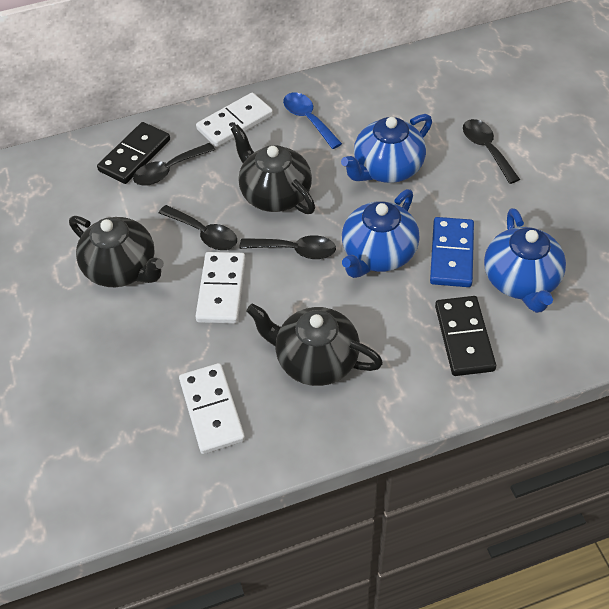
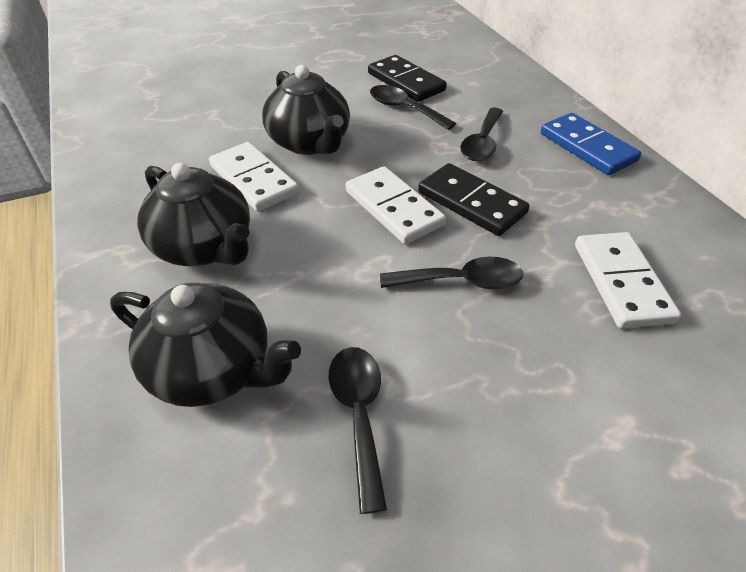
blue spoon: 1 -> 0
blue teapot: 3 -> 0

